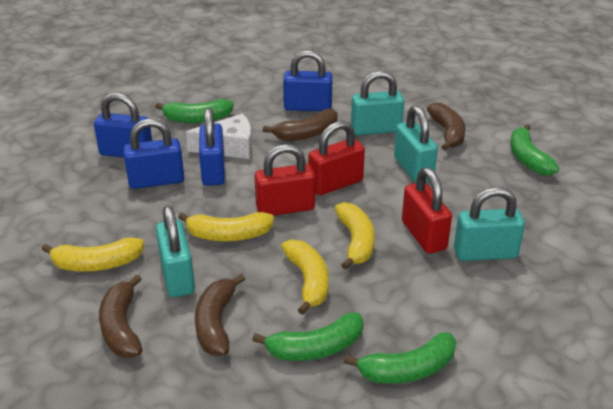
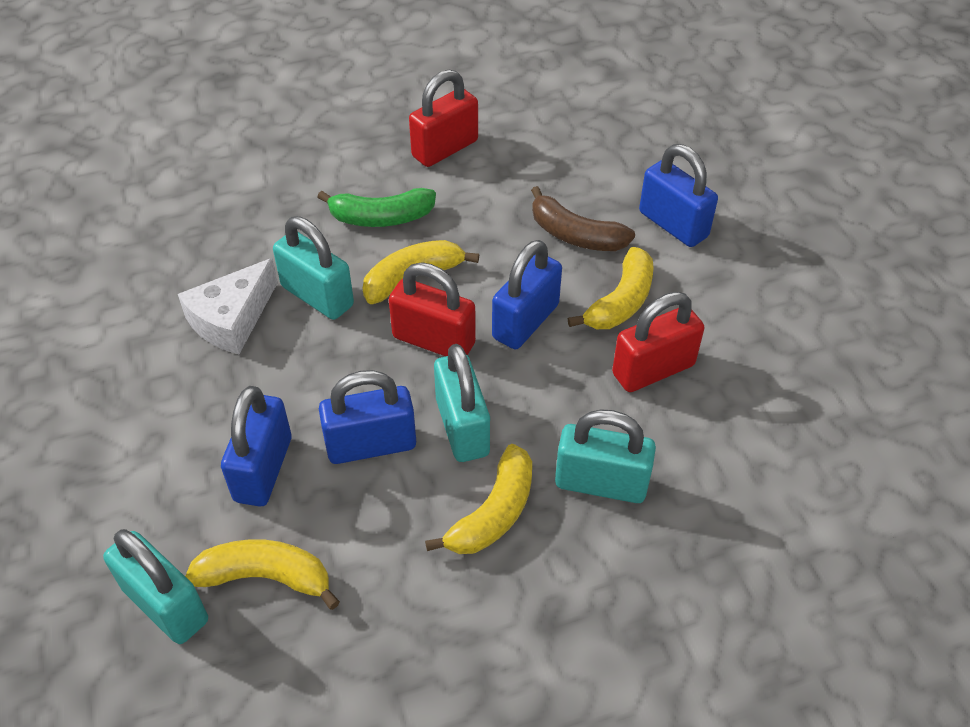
brown banana: 4 -> 1
green banana: 4 -> 1

